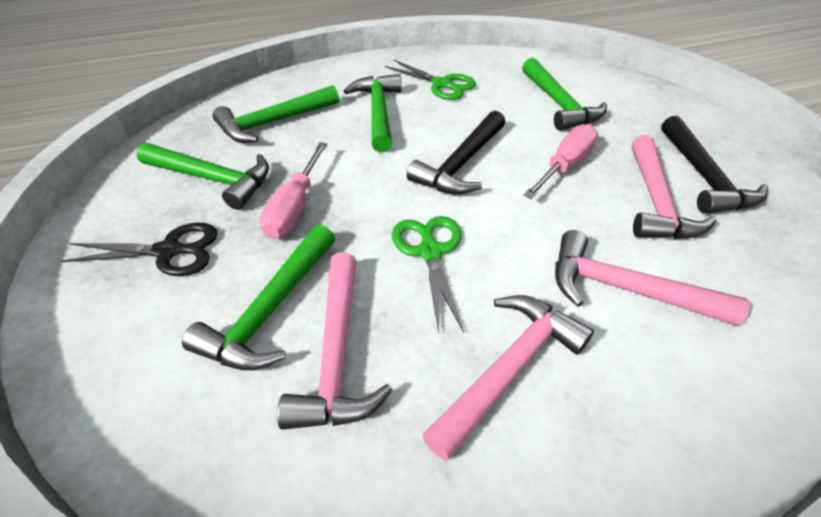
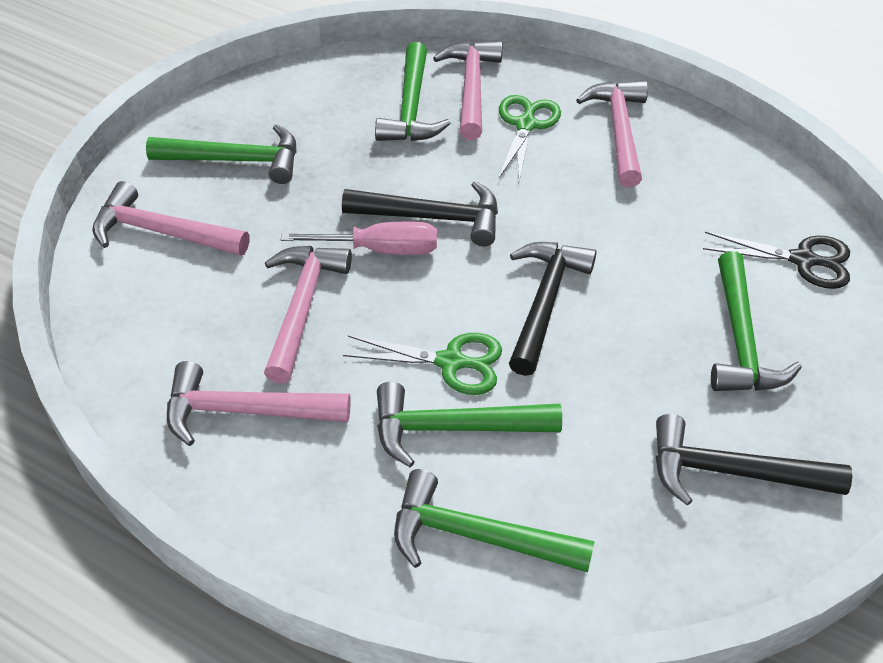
black hammer: 2 -> 3
pink hammer: 4 -> 5
pink screwdriver: 2 -> 1

